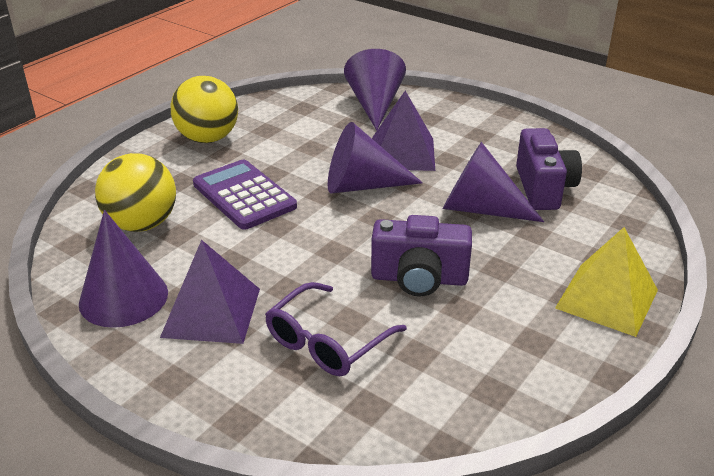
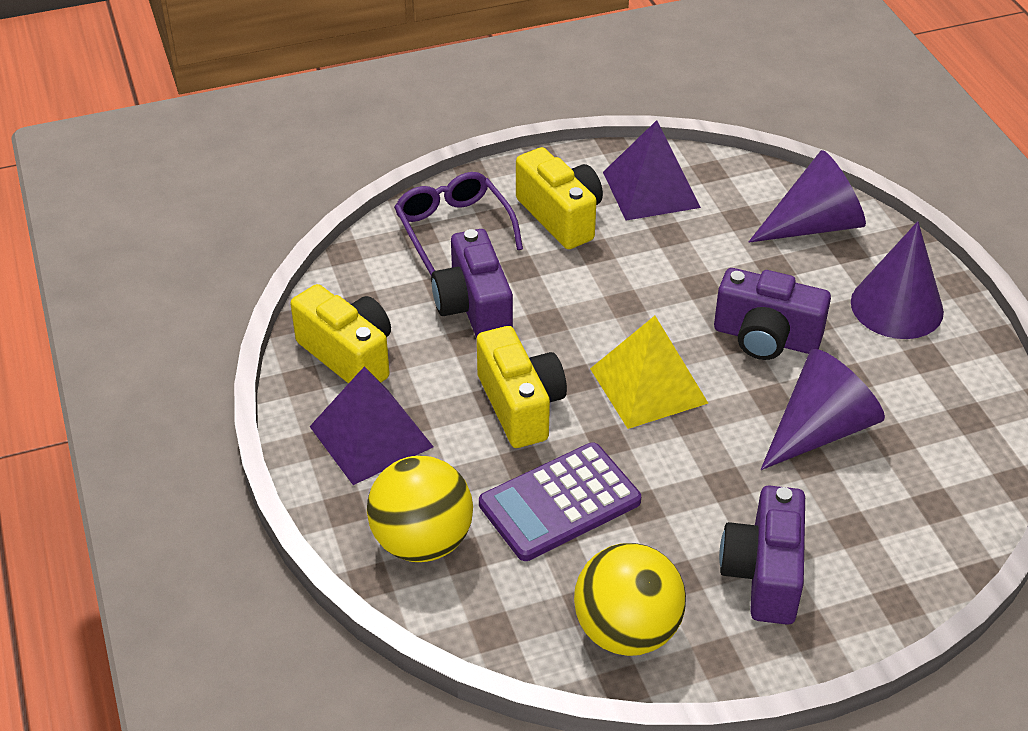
purple camera: 2 -> 3
purple cone: 4 -> 3
yellow camera: 0 -> 3

